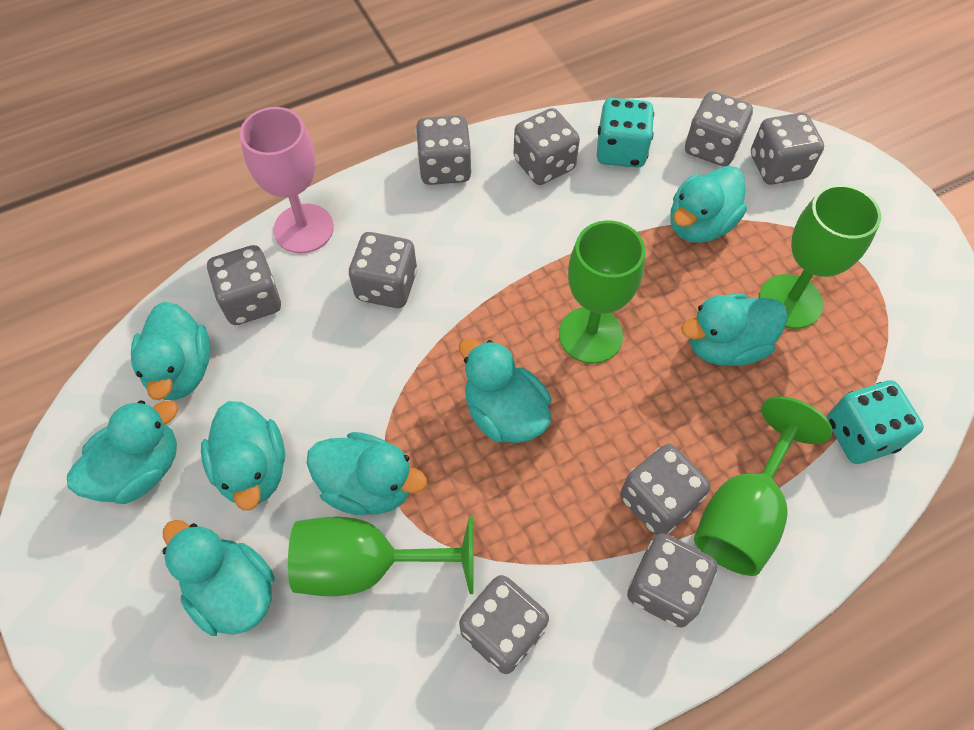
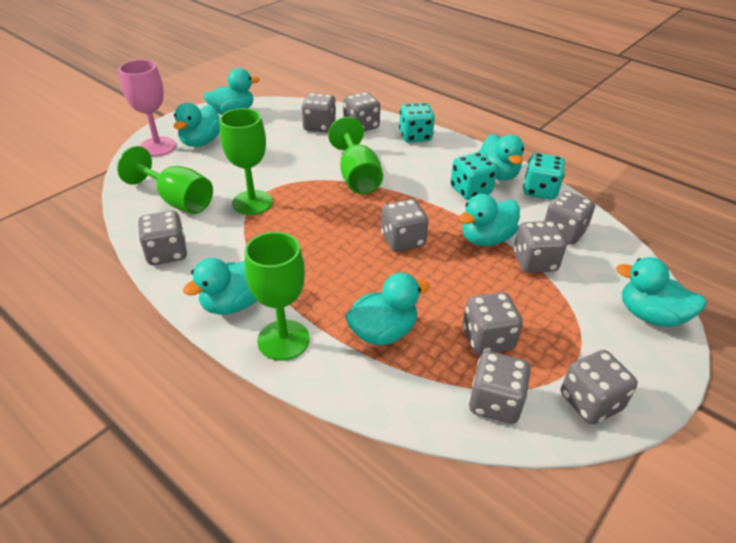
turquoise dice: 2 -> 3
turquoise duck: 8 -> 7

